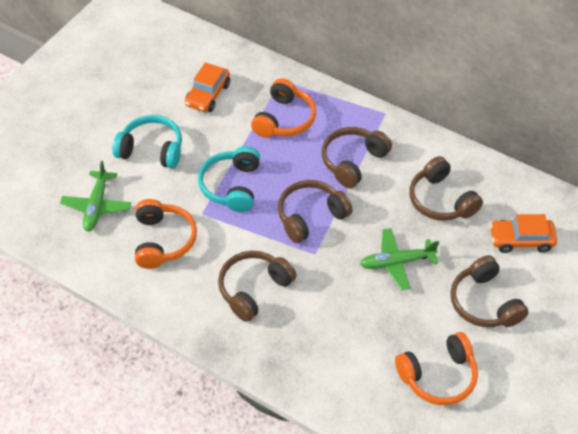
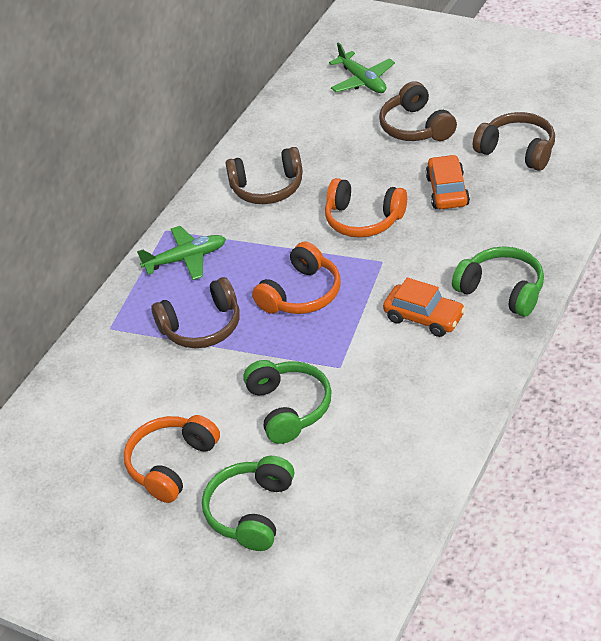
brown headphones: 5 -> 4
green headphones: 0 -> 3
turquoise headphones: 2 -> 0

